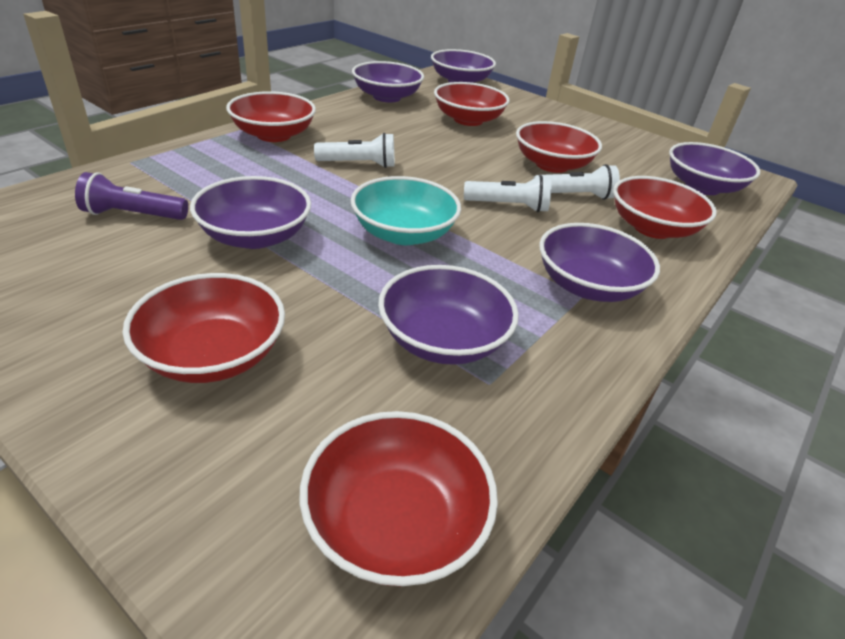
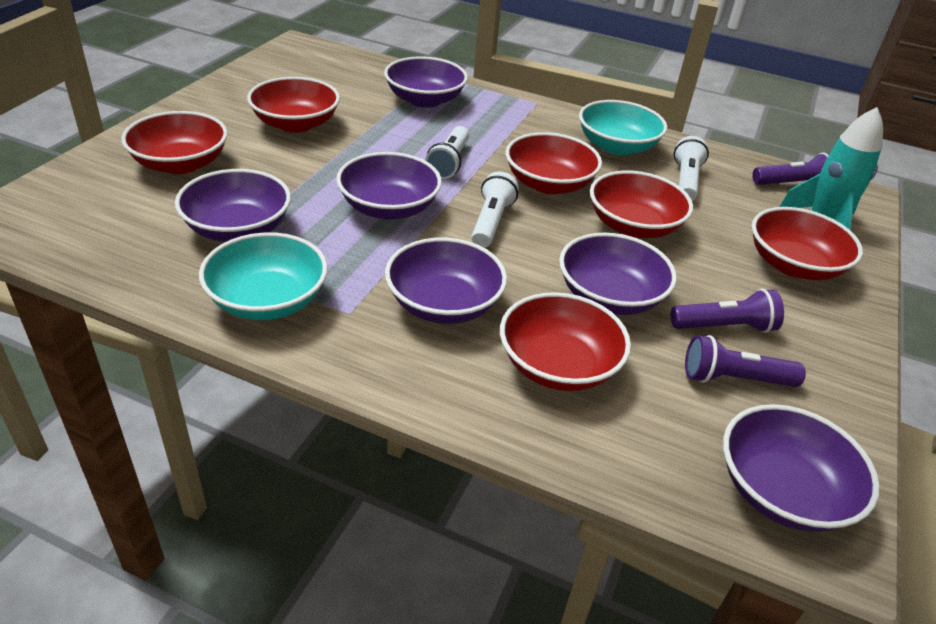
purple flashlight: 1 -> 3
turquoise bowl: 1 -> 2
turquoise rocket: 0 -> 1

